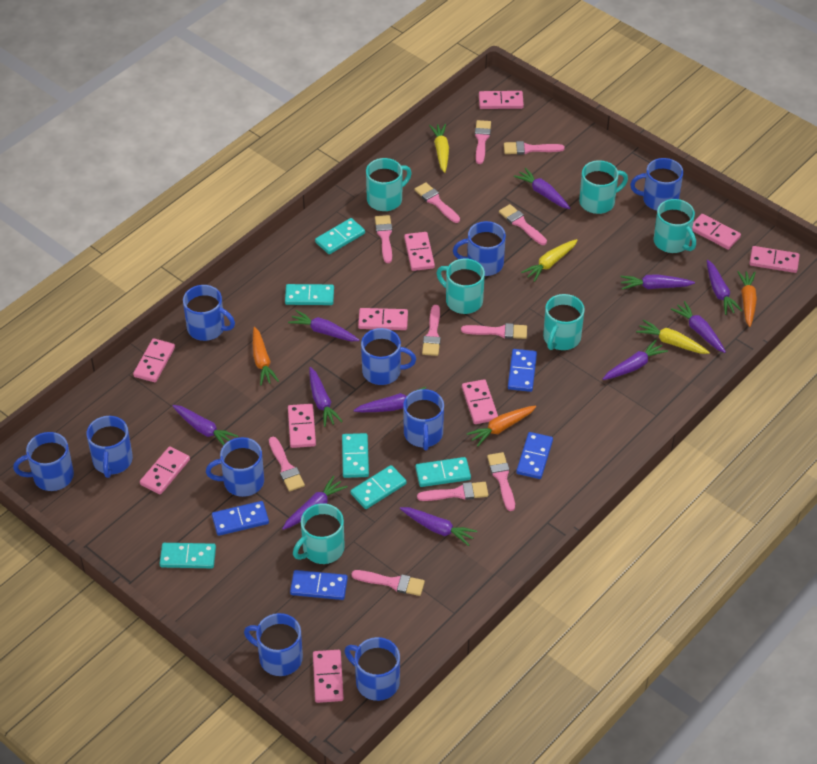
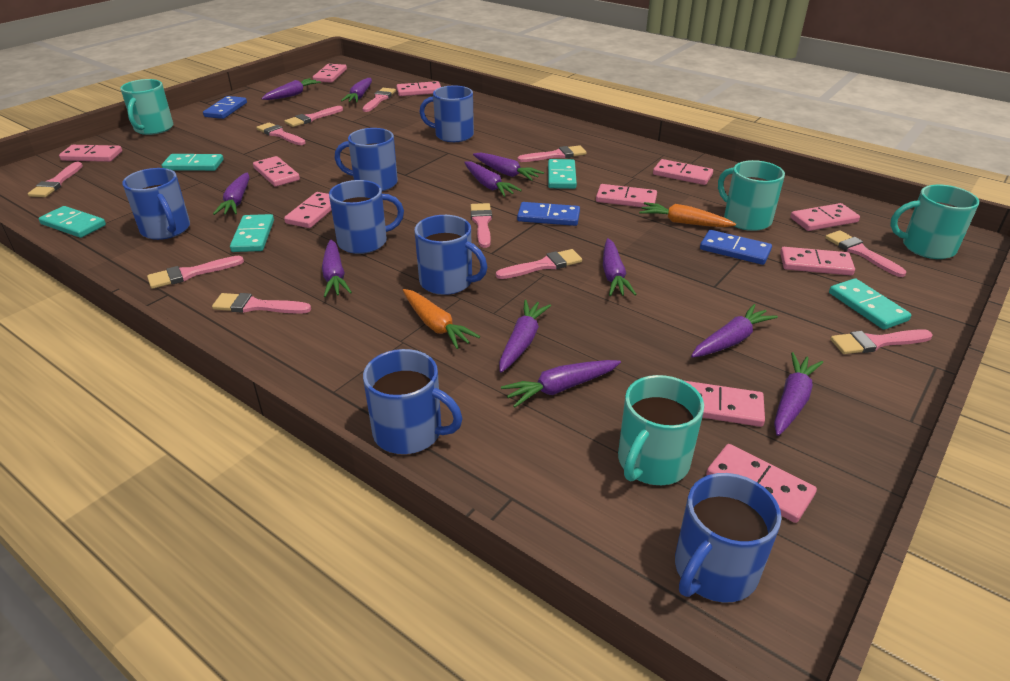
blue domino: 4 -> 3
blue mug: 10 -> 7
orange carrot: 3 -> 2
pink domino: 10 -> 11
turquoise domino: 6 -> 5
turquoise mug: 6 -> 4
yellow carrot: 3 -> 0

